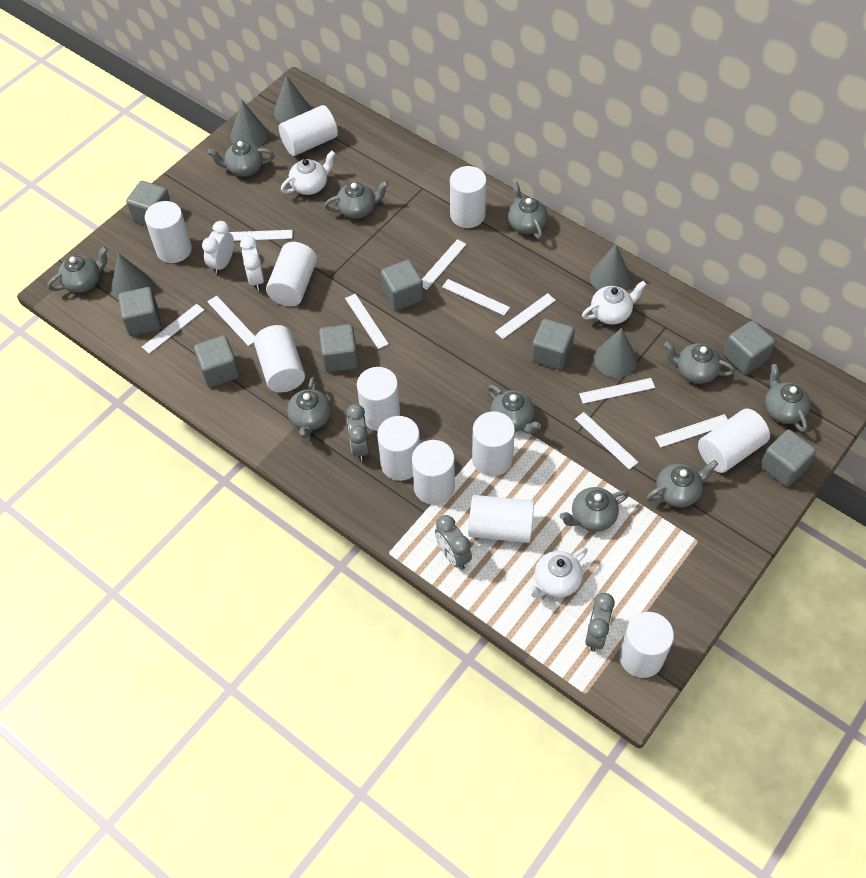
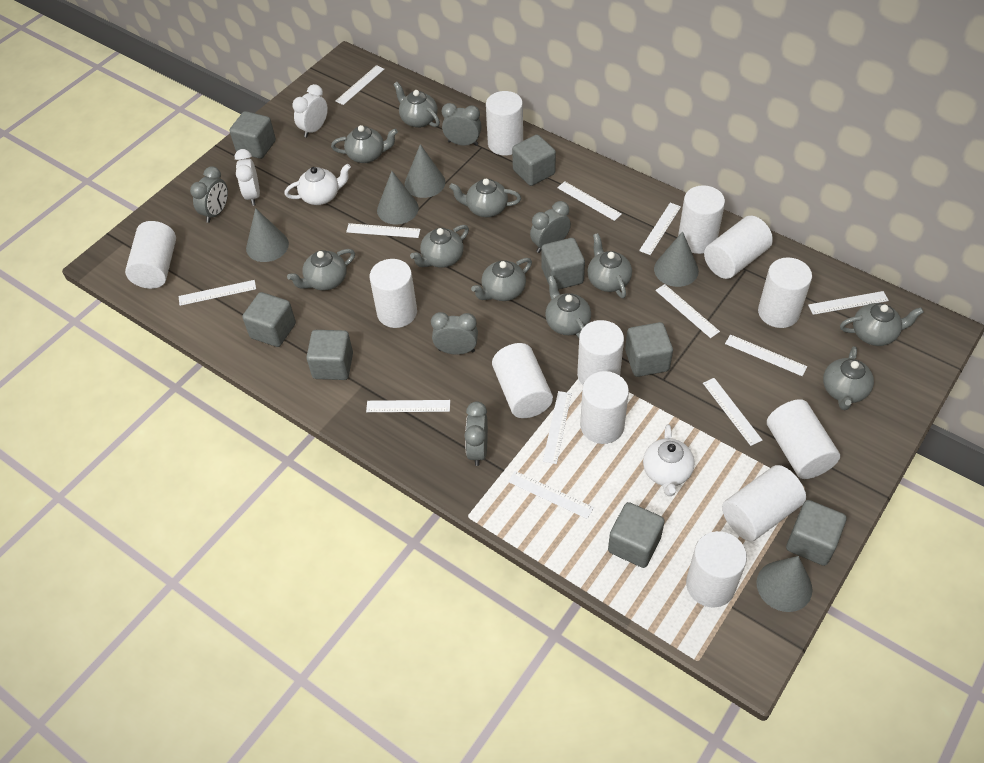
grey clock: 3 -> 5
white ruler: 10 -> 12
white teapot: 3 -> 2

